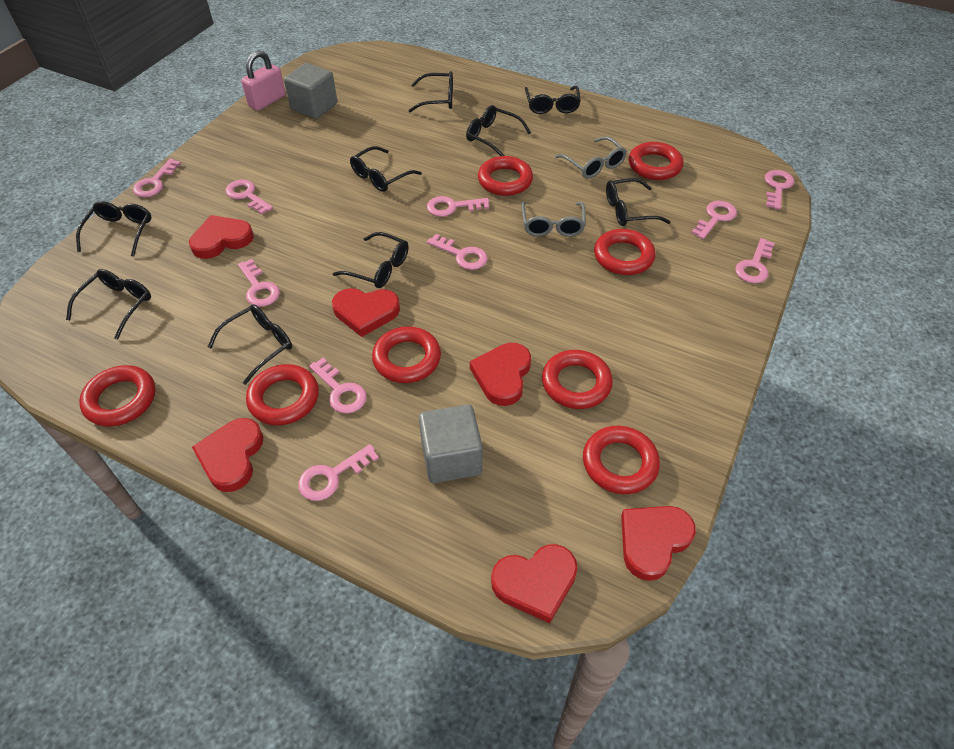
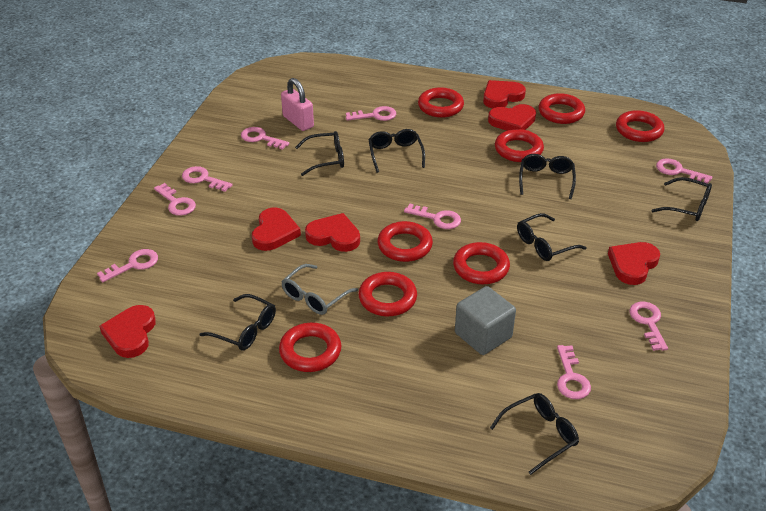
black glasses: 9 -> 7
grey cube: 2 -> 1
grey glasses: 2 -> 1
pink key: 10 -> 9

